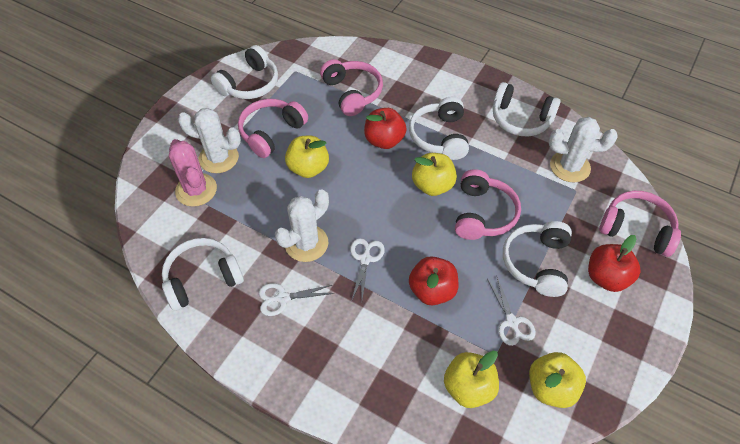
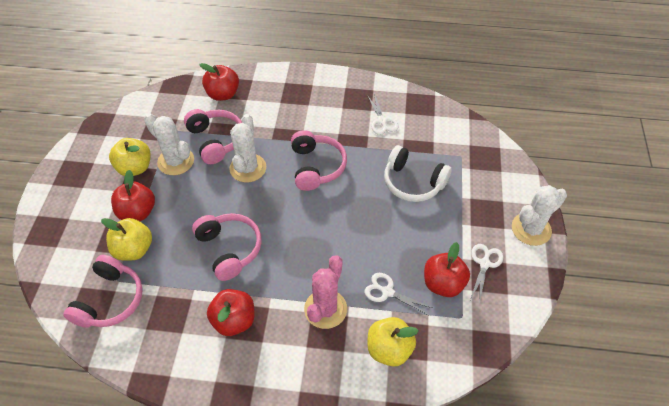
red apple: 3 -> 4
white headphones: 5 -> 1
yellow apple: 4 -> 3

